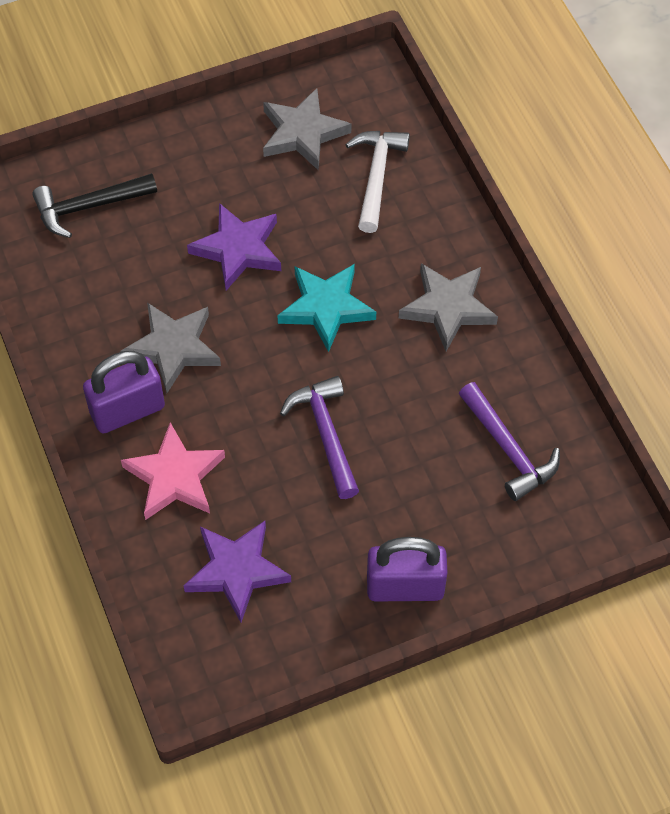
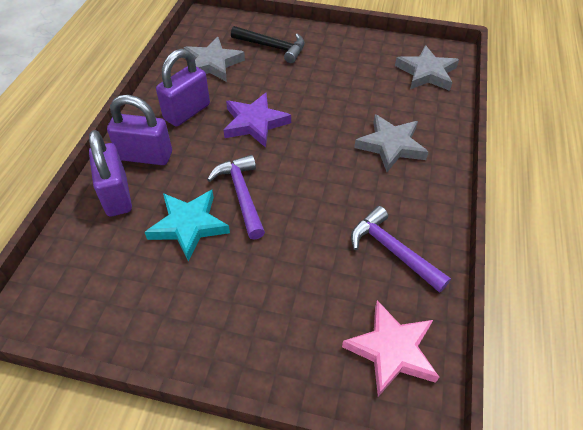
purple padlock: 2 -> 3
purple star: 2 -> 1
white hammer: 1 -> 0

